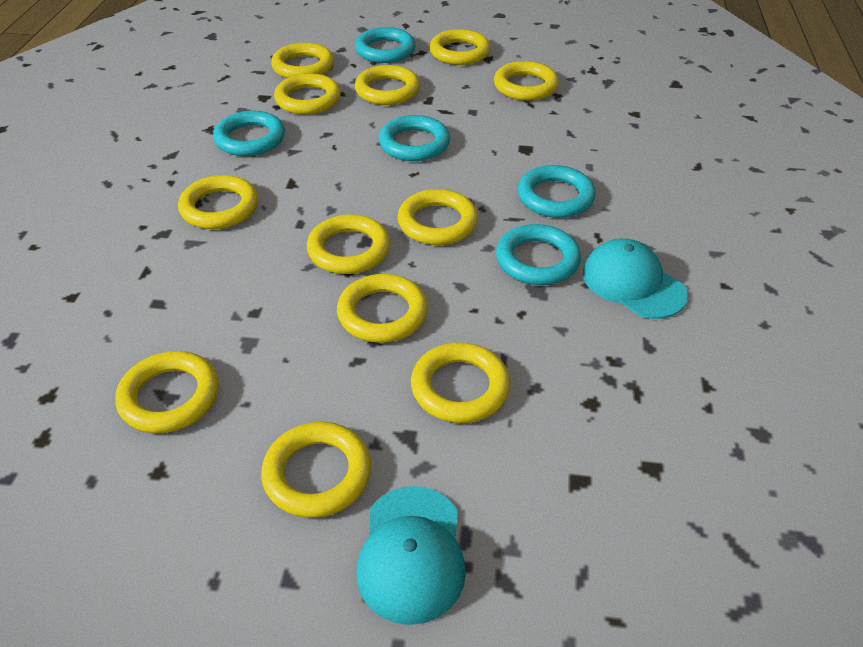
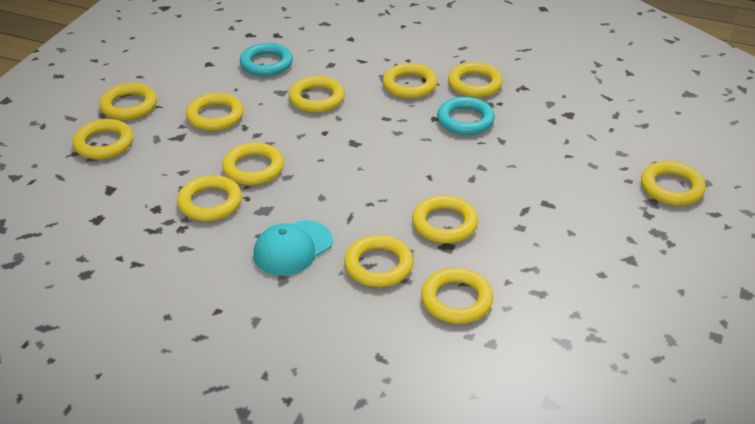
turquoise cap: 2 -> 1
turquoise ring: 5 -> 2

